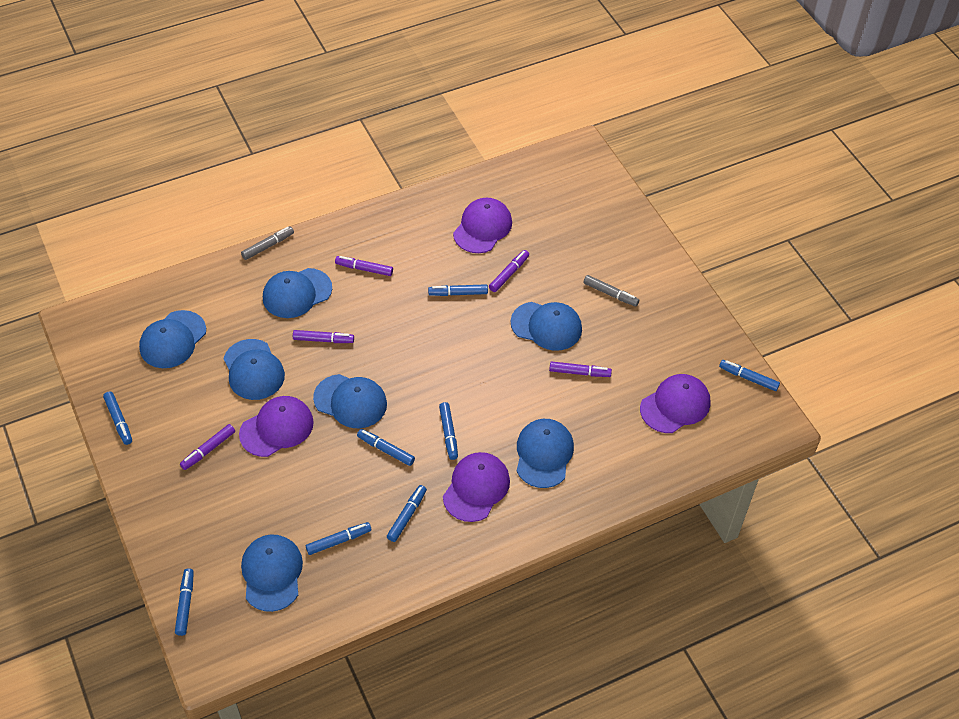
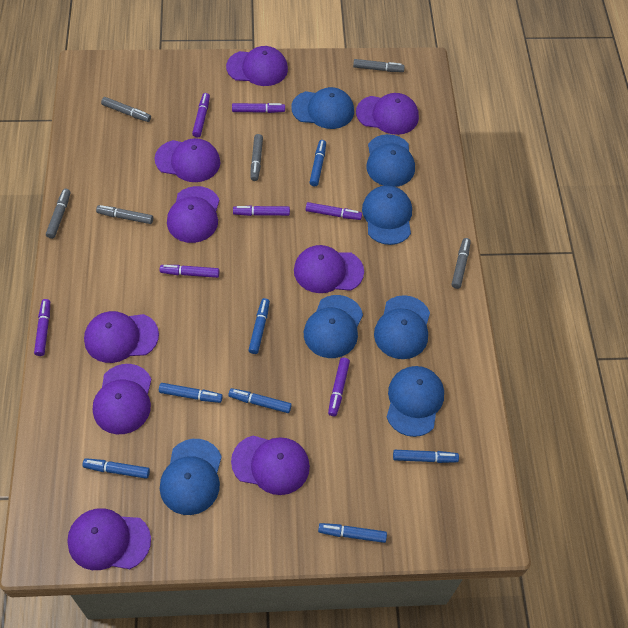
blue marker: 8 -> 7
grey marker: 2 -> 6
purple cap: 4 -> 9
purple marker: 5 -> 7

